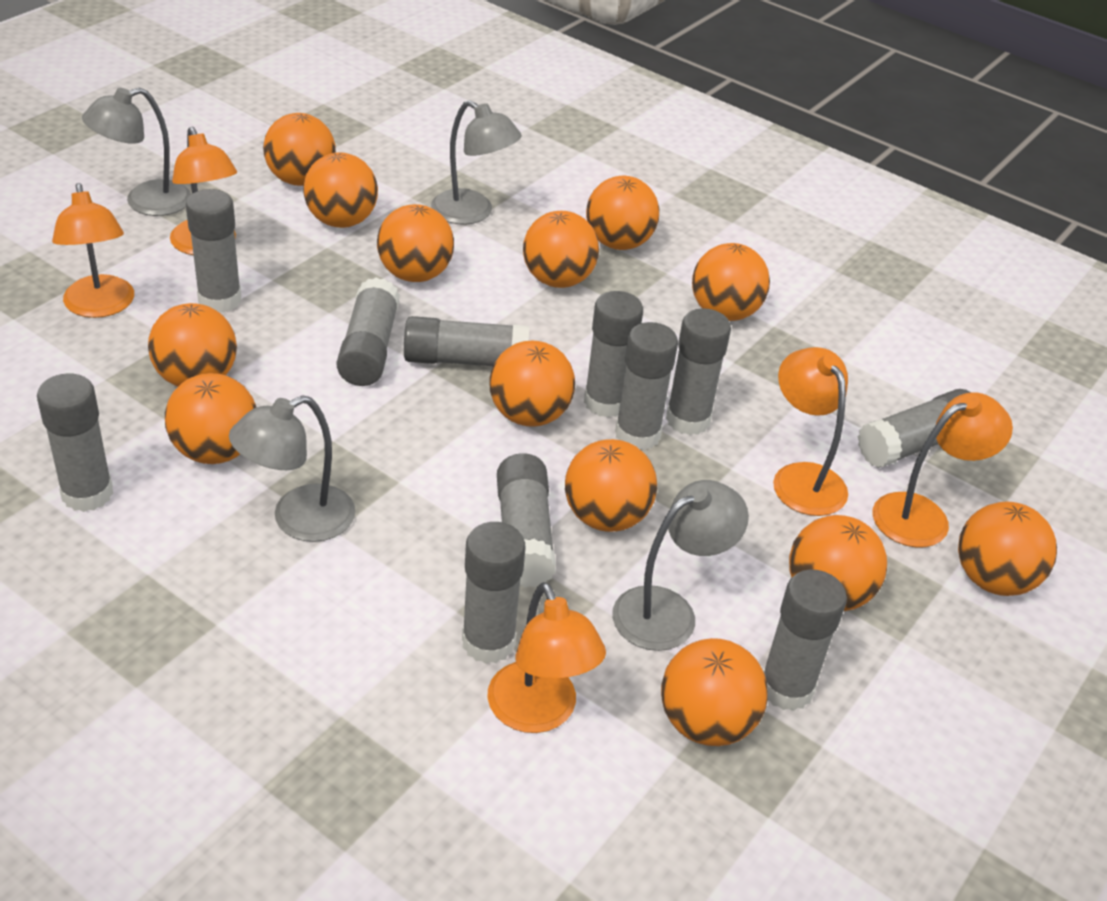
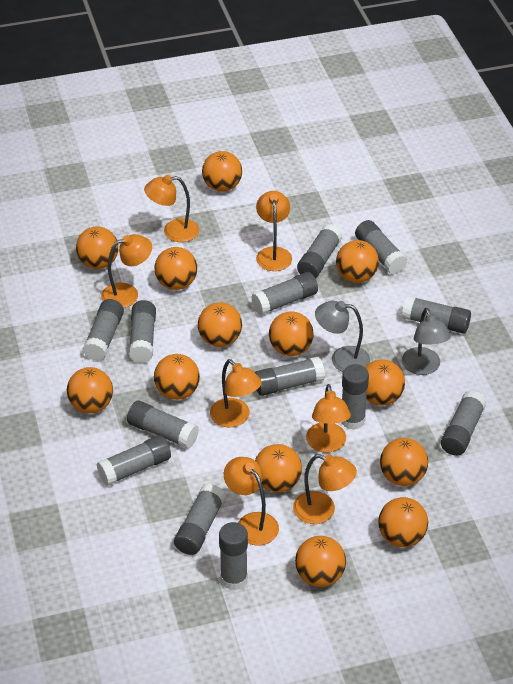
grey glue stick: 11 -> 13
grey lamp: 4 -> 2
orange lamp: 5 -> 7

